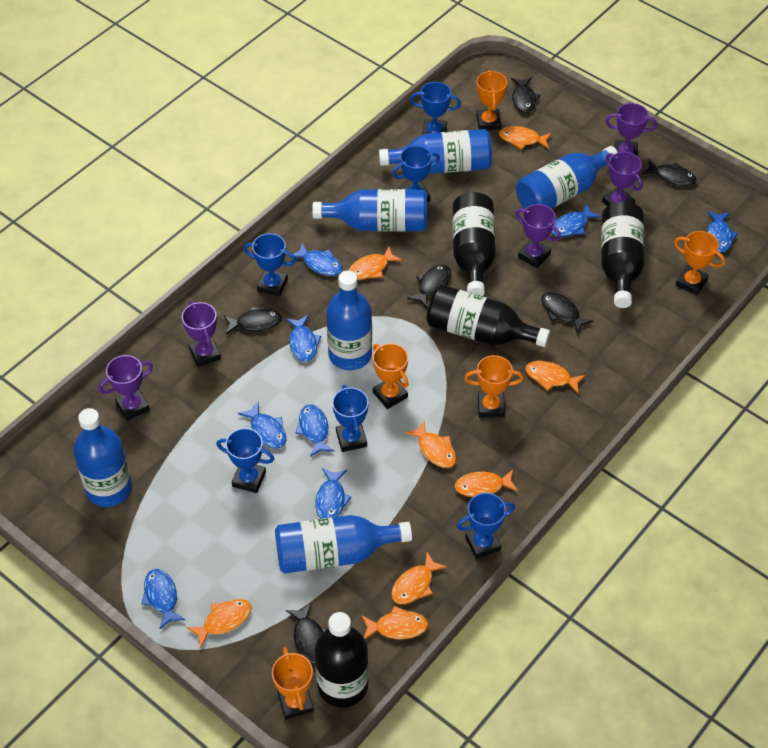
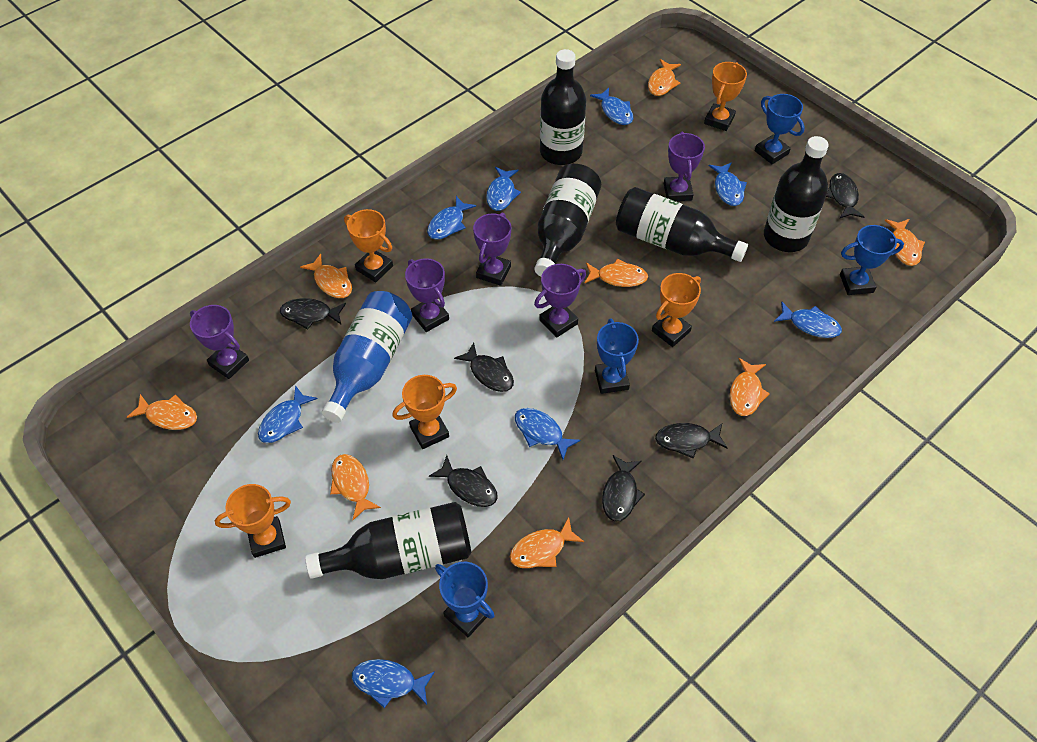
black bottle: 4 -> 5
blue bottle: 6 -> 1
blue trophy: 6 -> 4

